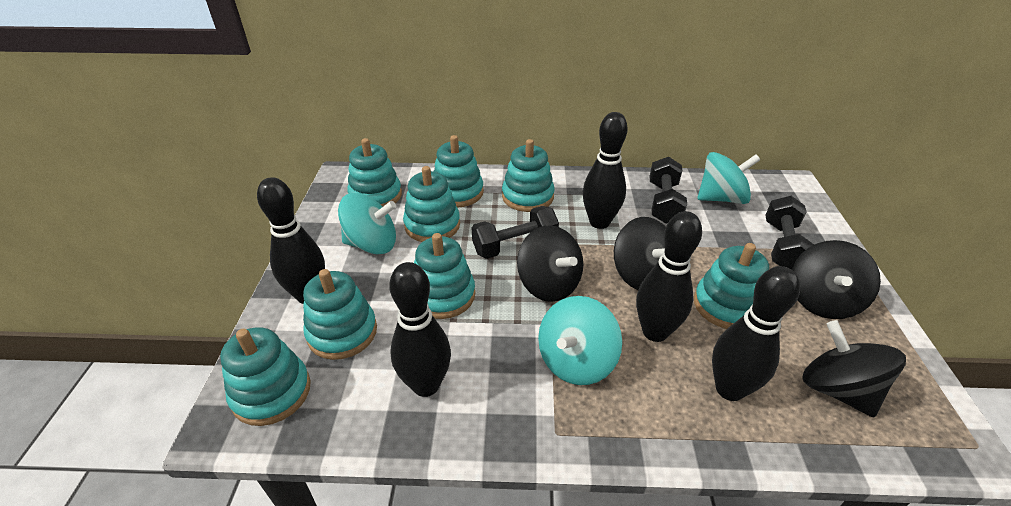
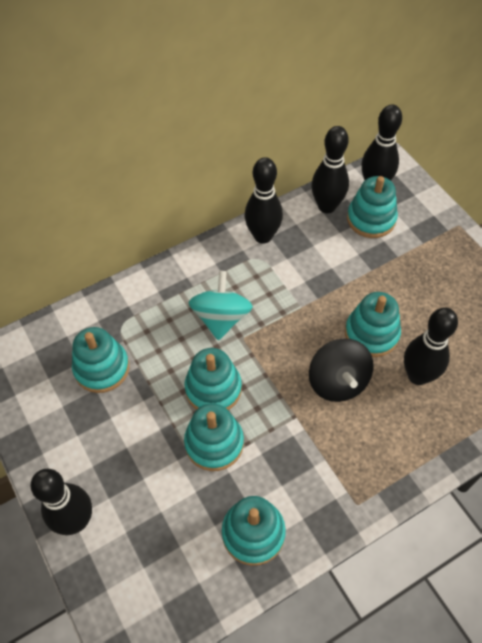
black dumbbell: 3 -> 0
black spinning top: 4 -> 1
turquoise spinning top: 3 -> 1
turquoise stacking toy: 8 -> 6

